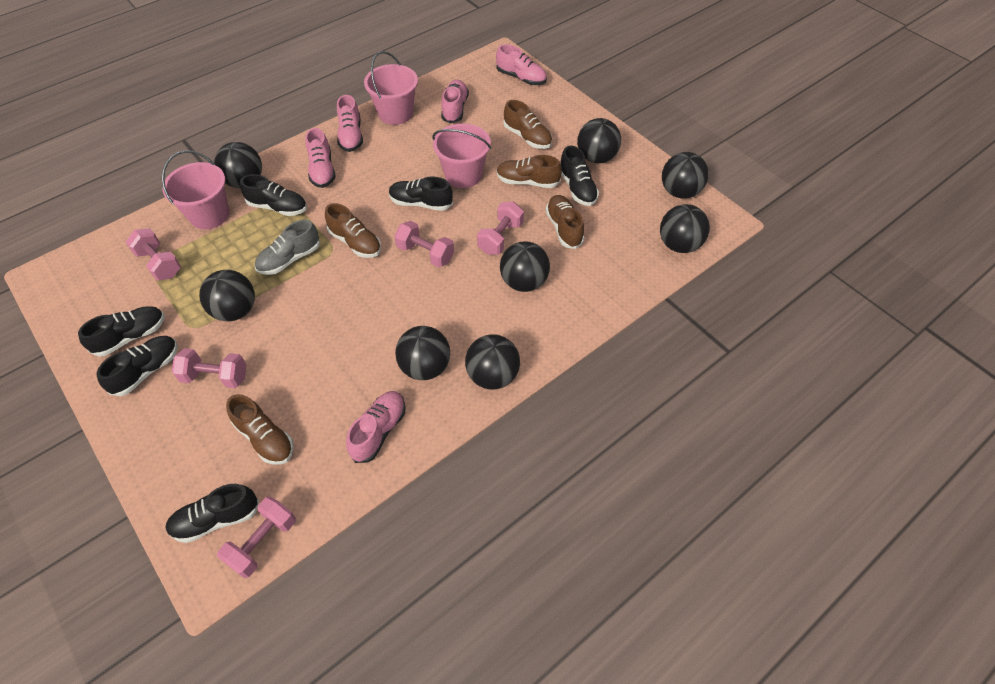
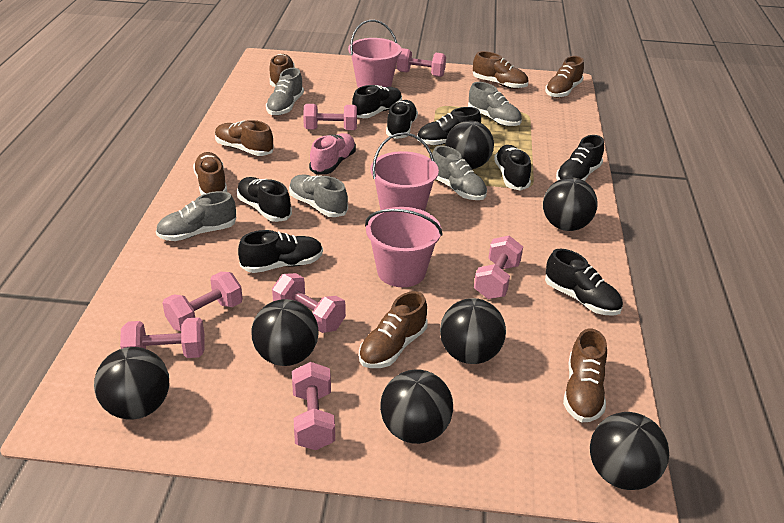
black ball: 8 -> 7
black shoe: 6 -> 8
brown shoe: 5 -> 7
grey shoe: 1 -> 5
pink dumbbell: 5 -> 7
pink shoe: 5 -> 1

